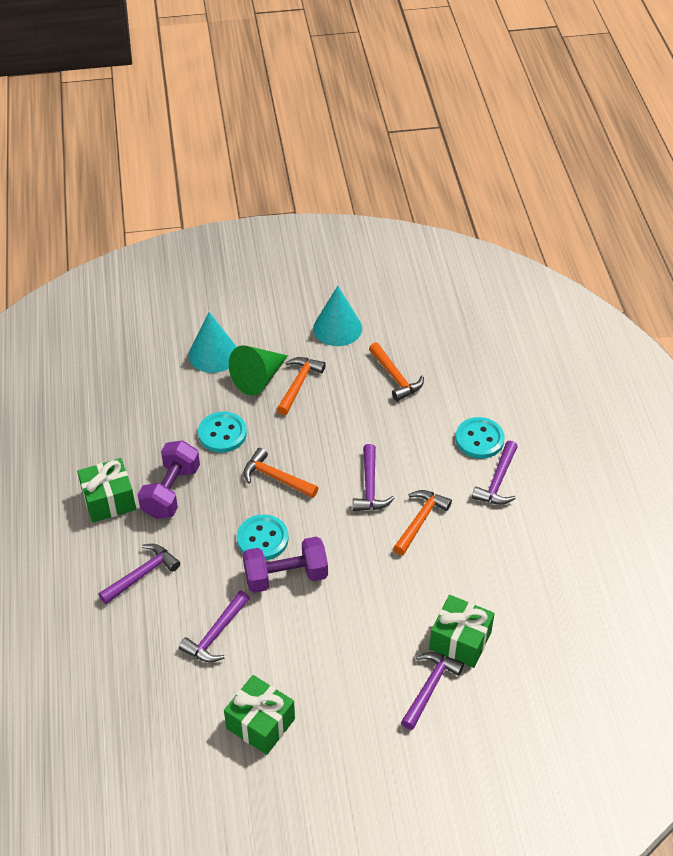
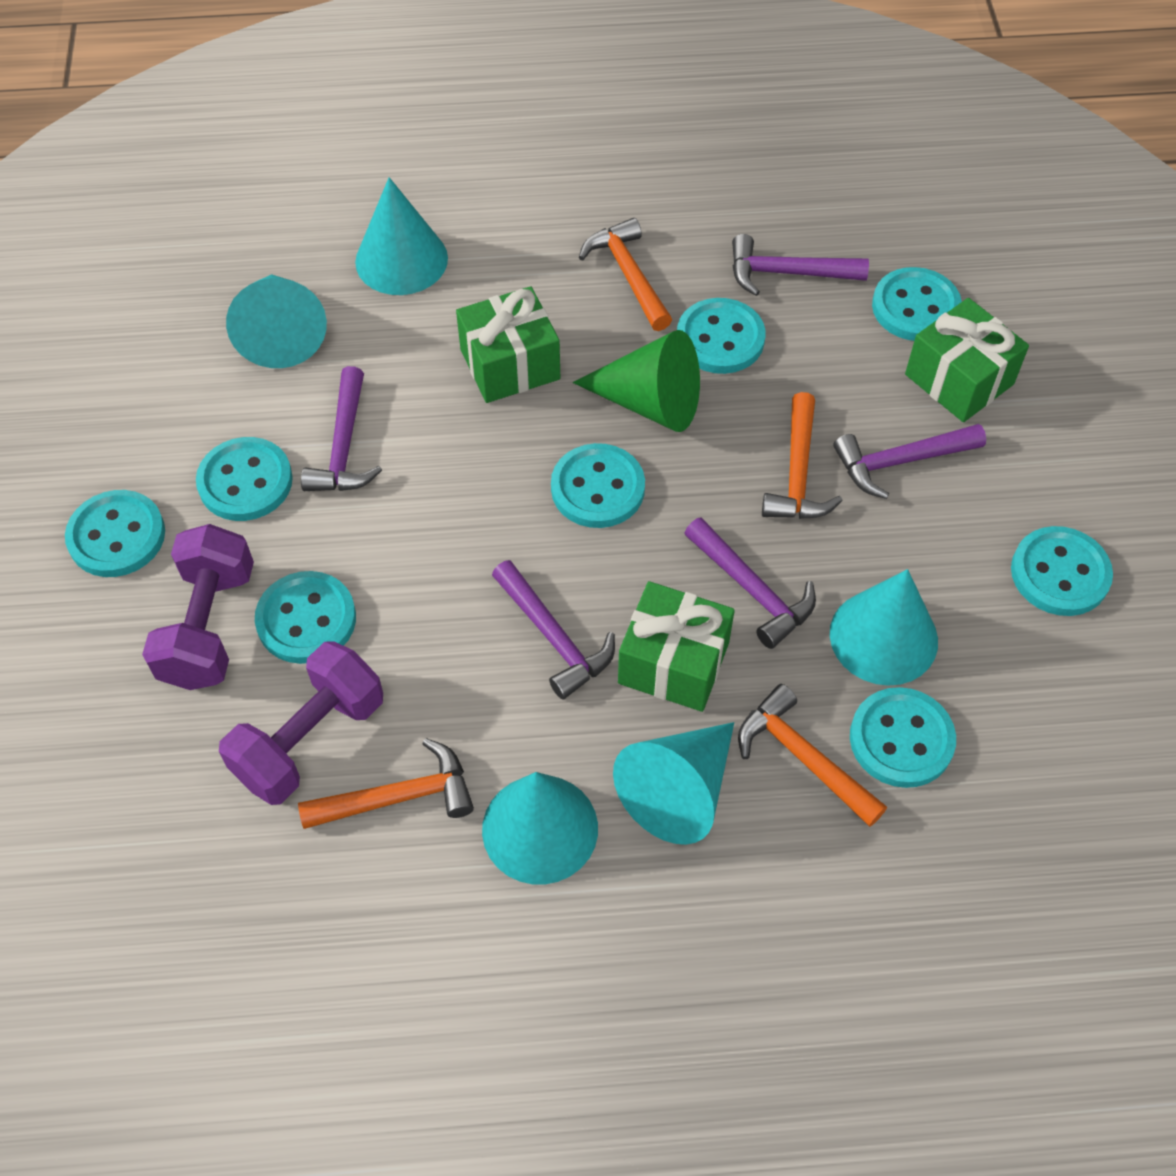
turquoise button: 3 -> 8
turquoise cone: 2 -> 5

